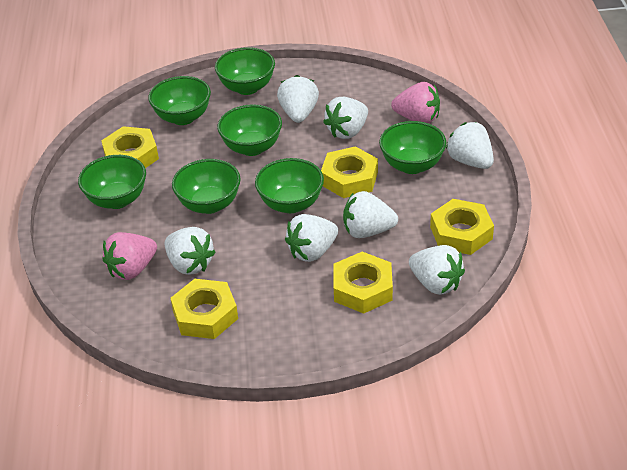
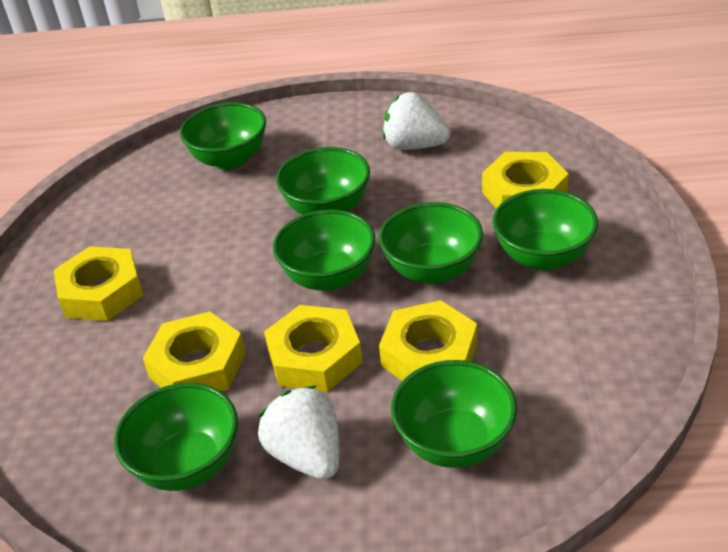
pink strawberry: 2 -> 0
white strawberry: 7 -> 2

